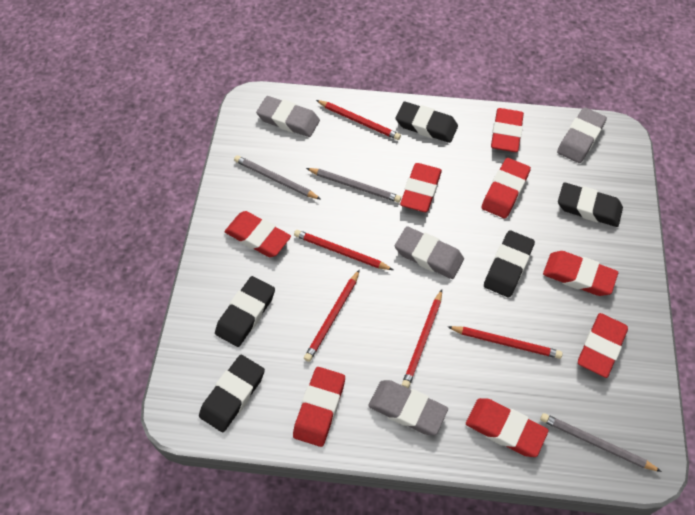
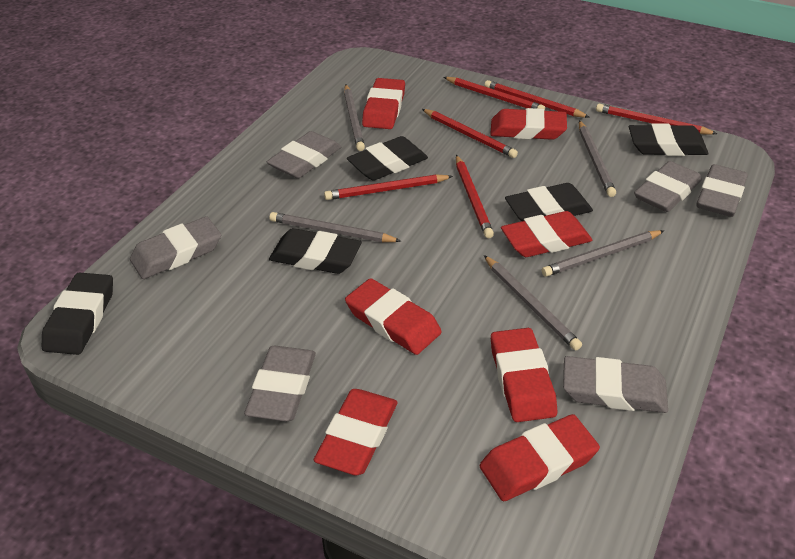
grey eraser: 4 -> 6
grey pencil: 3 -> 5
red eraser: 8 -> 7
red pencil: 5 -> 6

